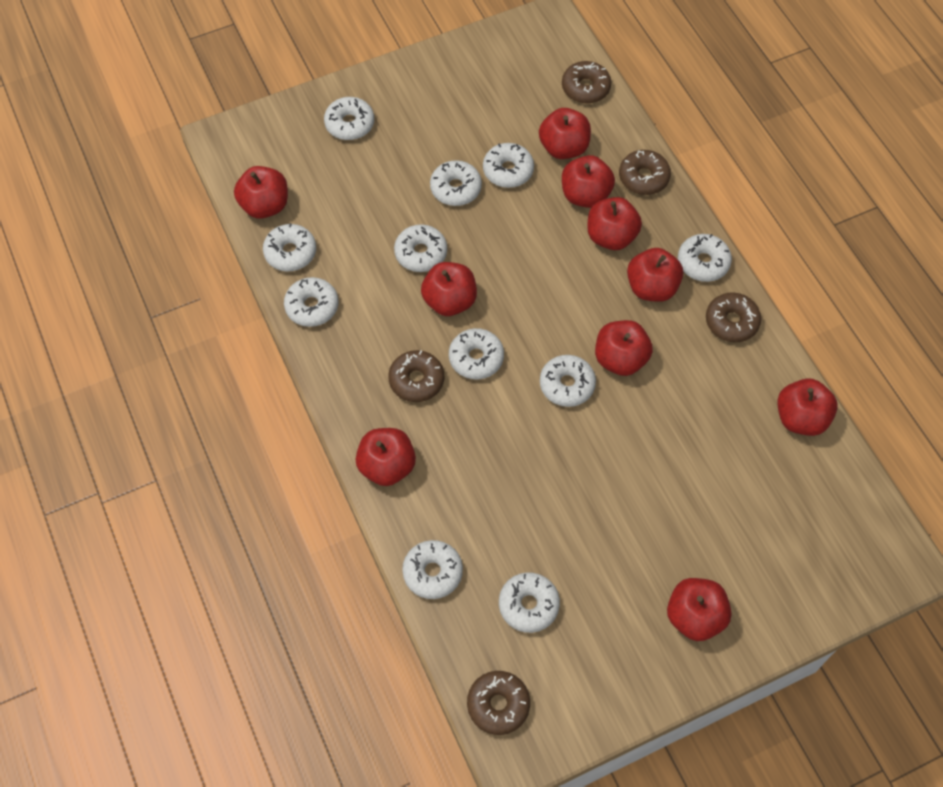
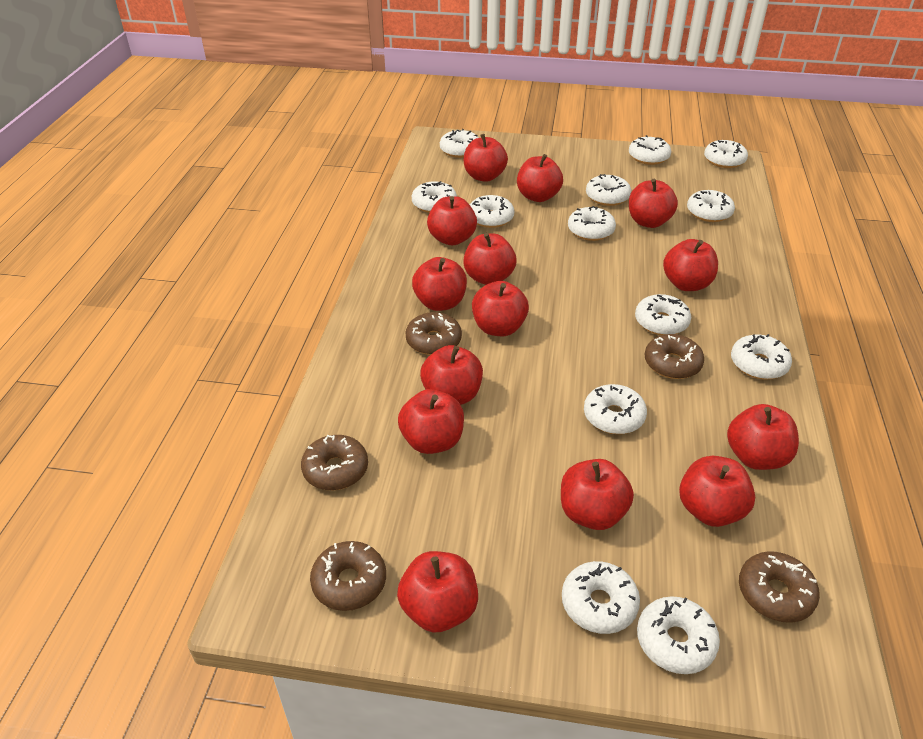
red apple: 10 -> 14
white donut: 11 -> 13

